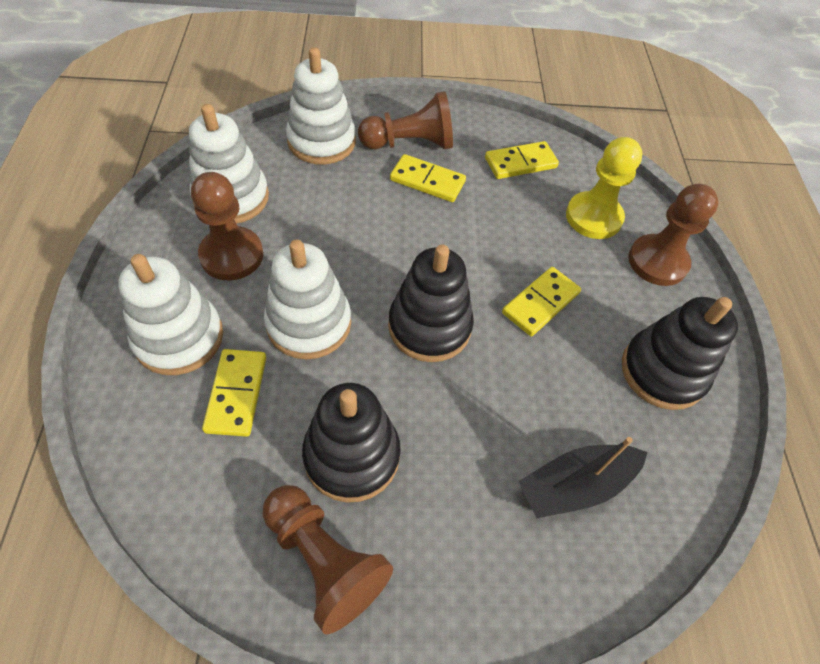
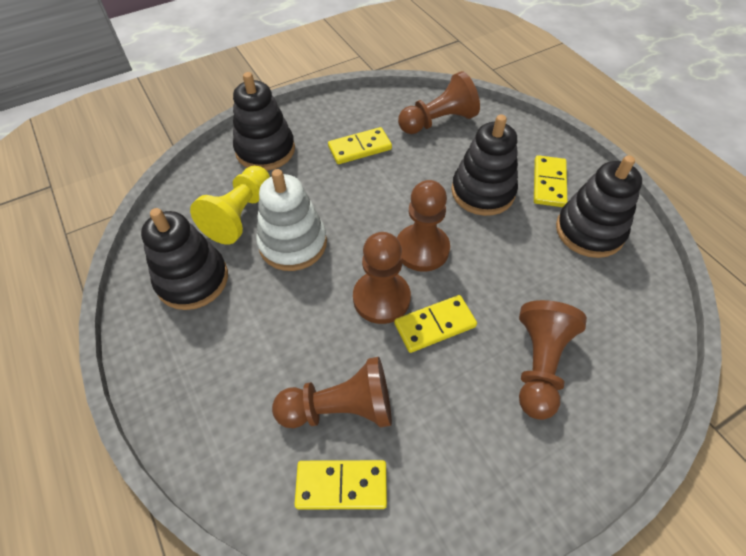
black boat: 1 -> 0
black stacking toy: 3 -> 4
brown pawn: 4 -> 5
white stacking toy: 4 -> 1

